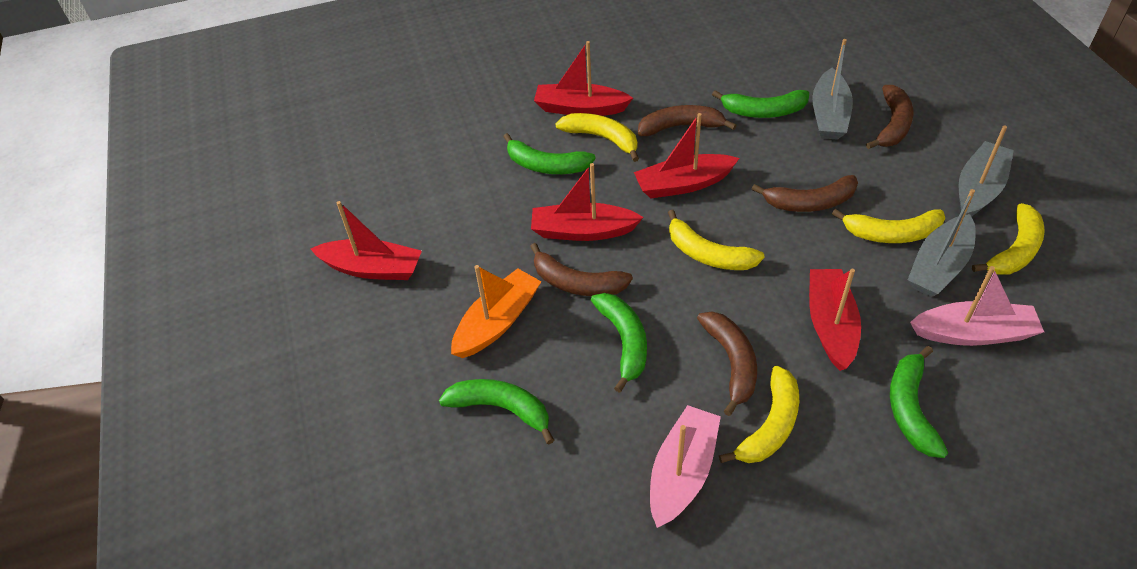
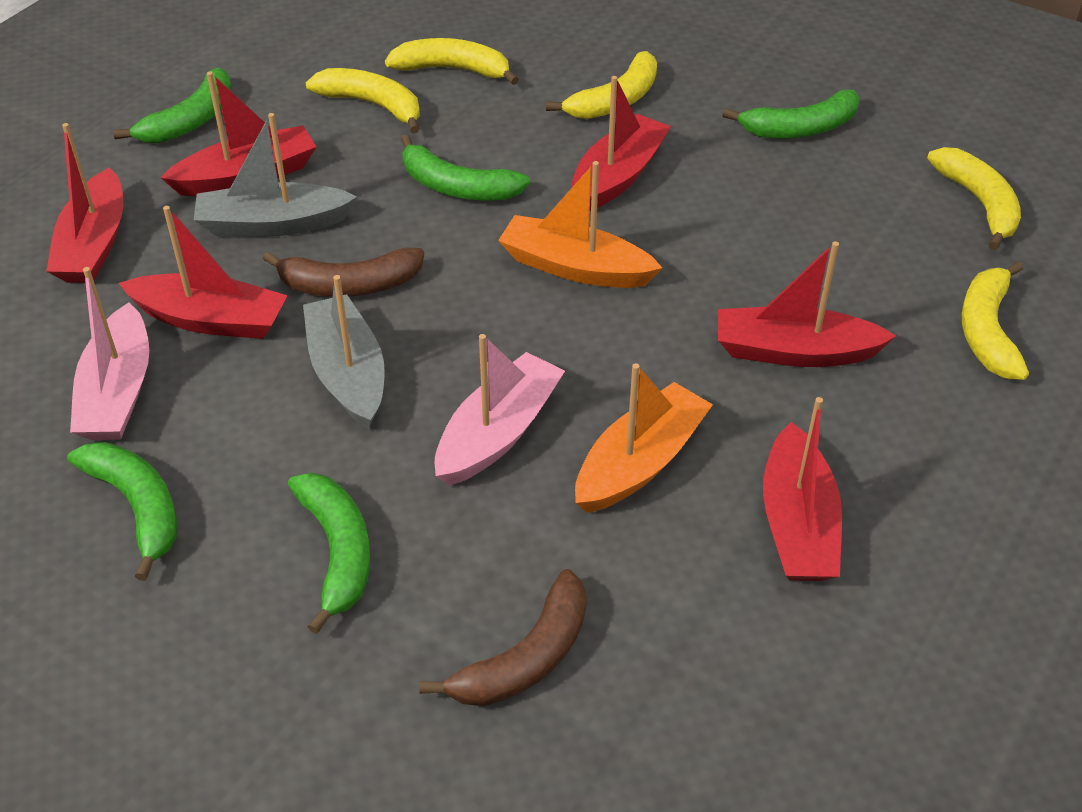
brown banana: 5 -> 2
grey boat: 3 -> 2
orange boat: 1 -> 2
red boat: 5 -> 6

